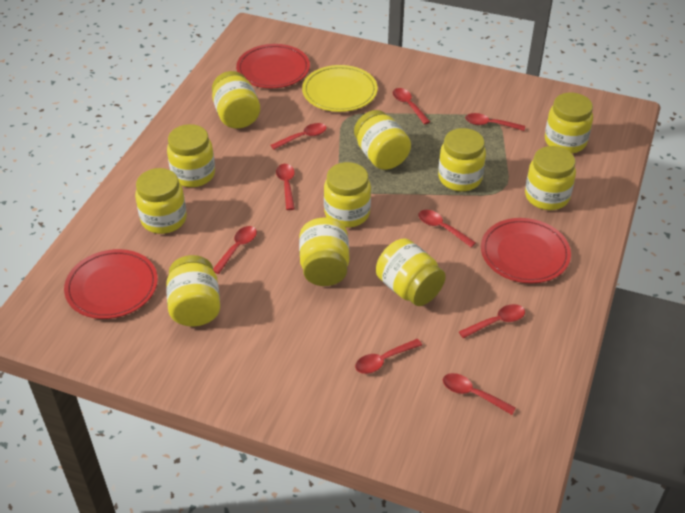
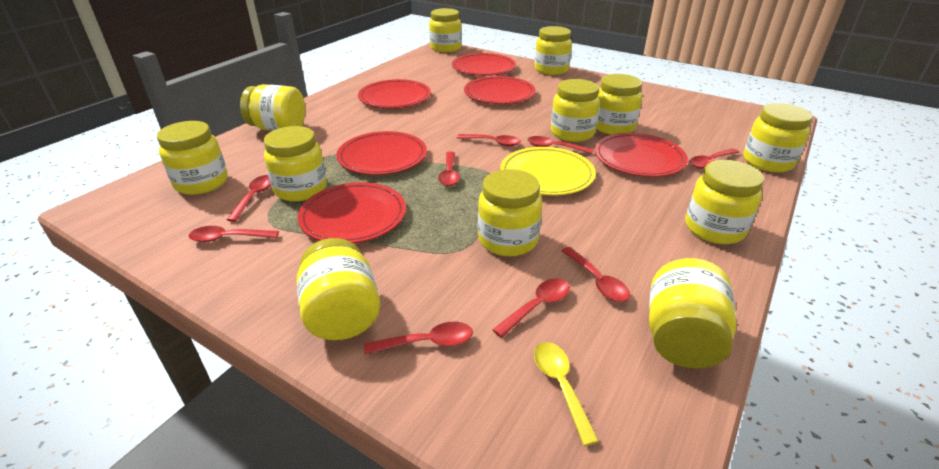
red plate: 3 -> 6
yellow jar: 11 -> 12
yellow spoon: 0 -> 1

